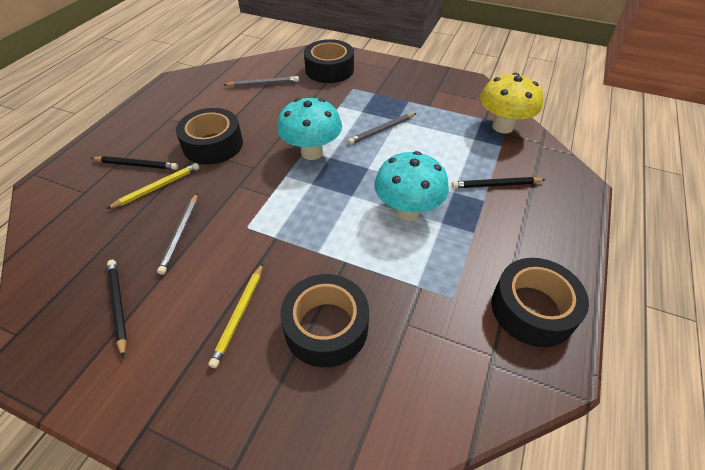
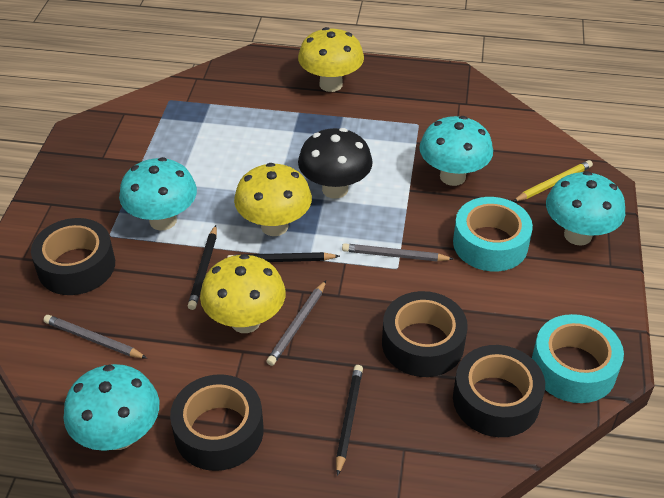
black mushroom: 0 -> 1
turquoise mushroom: 2 -> 4
turquoise tape: 0 -> 2
yellow mushroom: 1 -> 3
yellow pencil: 2 -> 1

